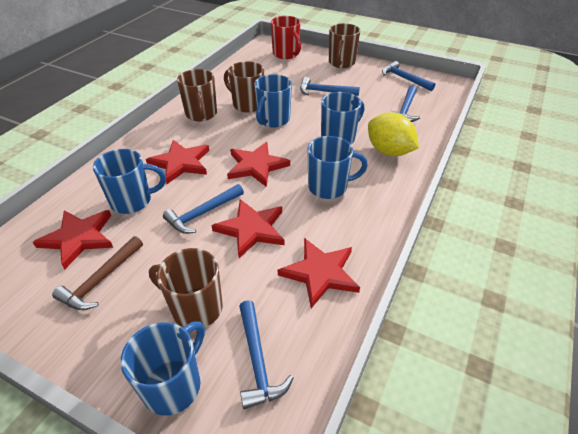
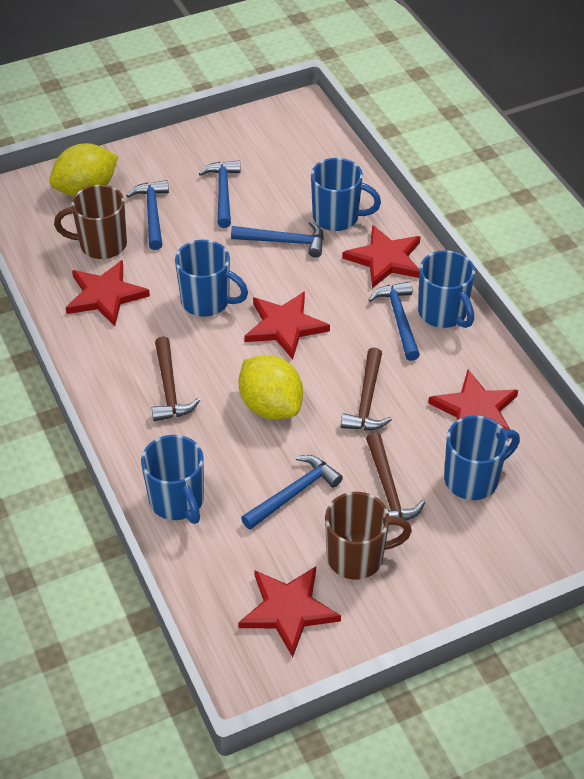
brown hammer: 1 -> 3
brown mug: 4 -> 2
red mug: 1 -> 0
yellow lemon: 1 -> 2

